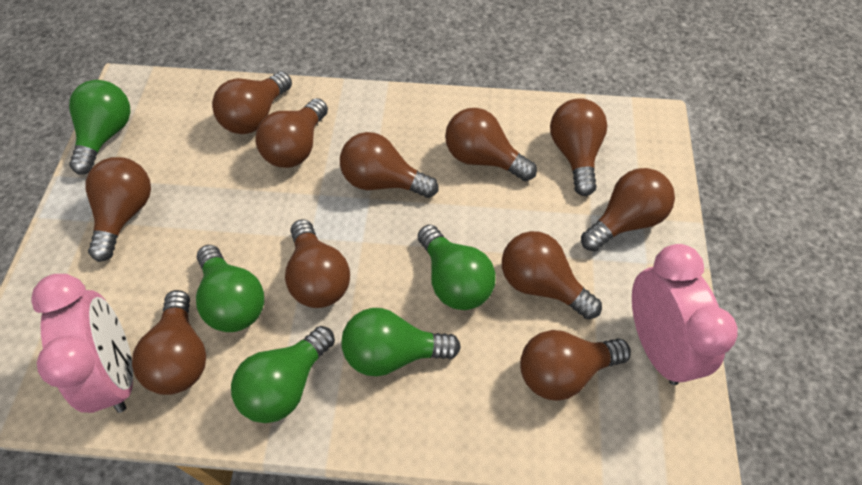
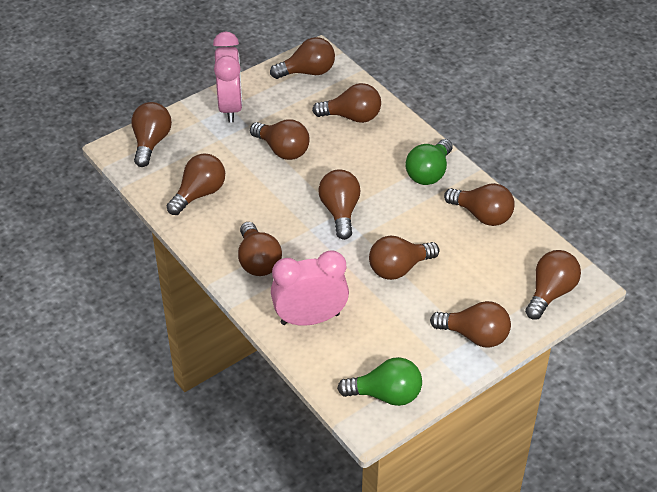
green light bulb: 5 -> 2

